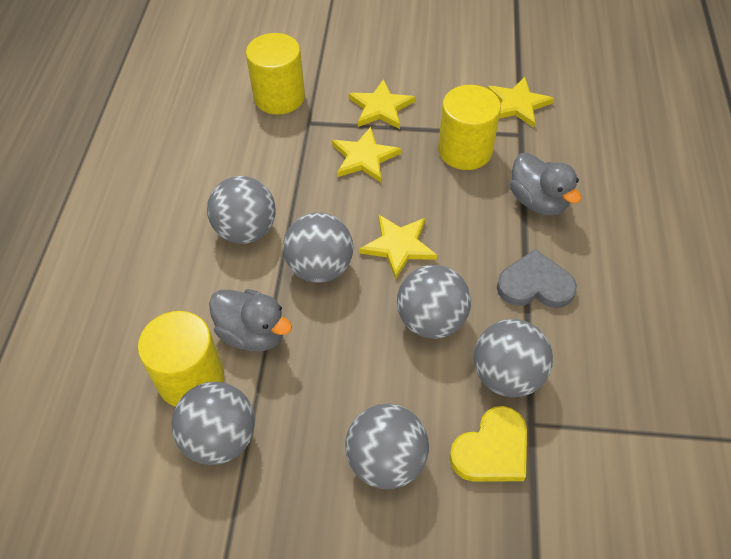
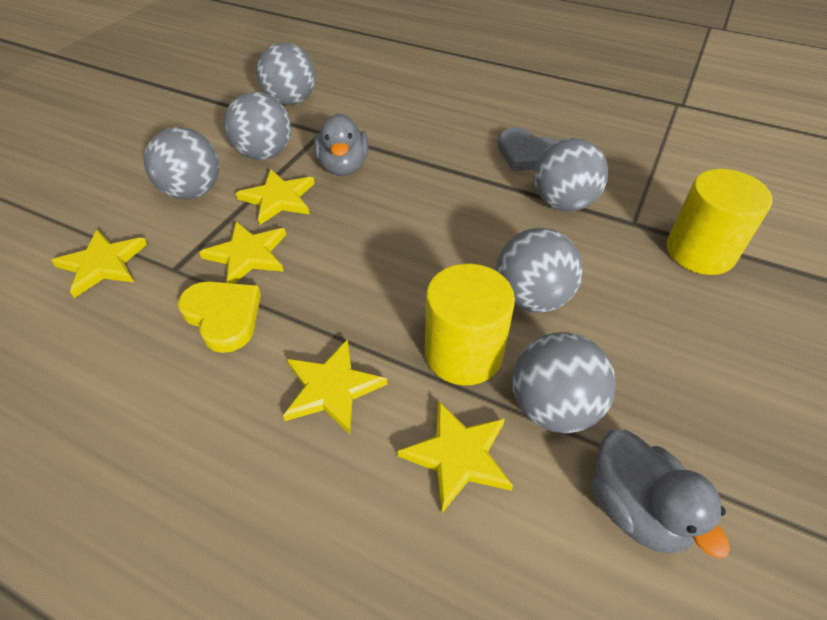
yellow cylinder: 3 -> 2
yellow star: 4 -> 5

